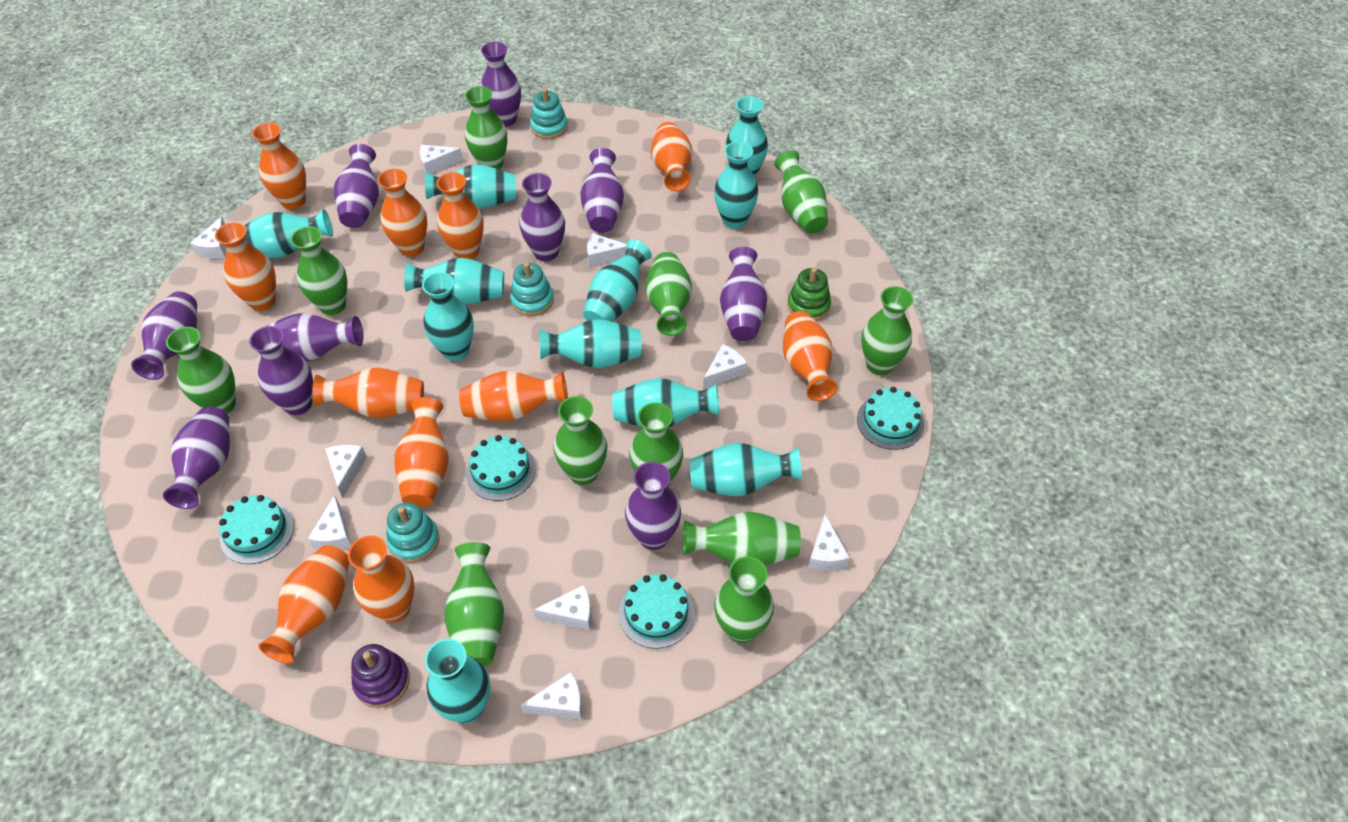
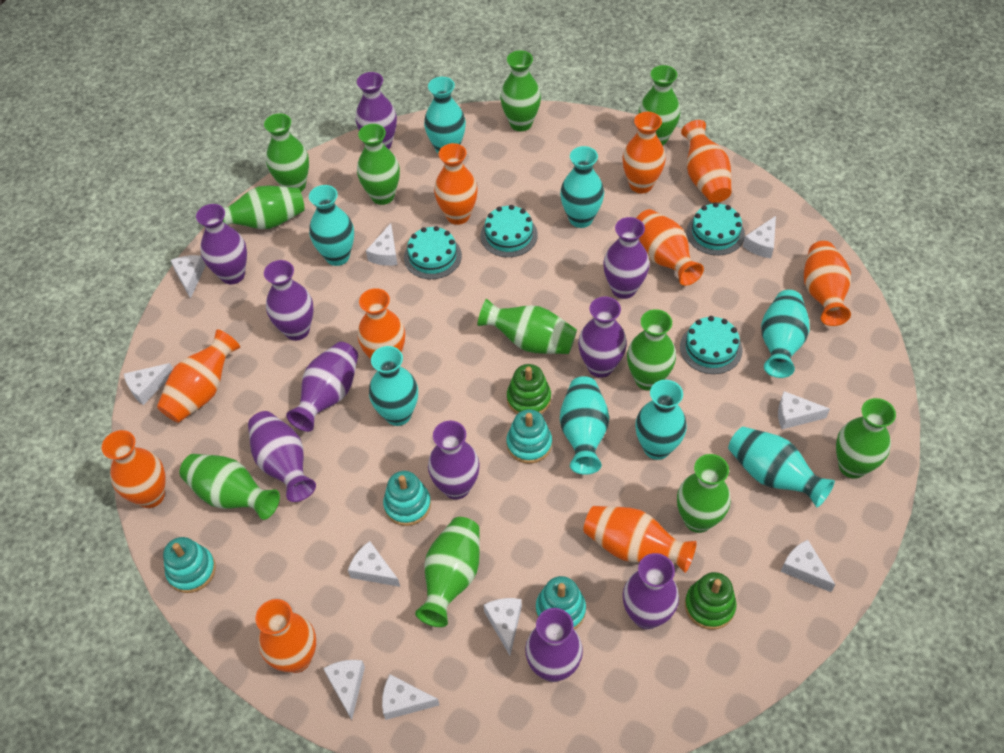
green stacking toy: 1 -> 2
orange vase: 11 -> 10
purple stacking toy: 1 -> 0
turquoise stacking toy: 3 -> 4
turquoise vase: 11 -> 8
white cheese: 9 -> 10

